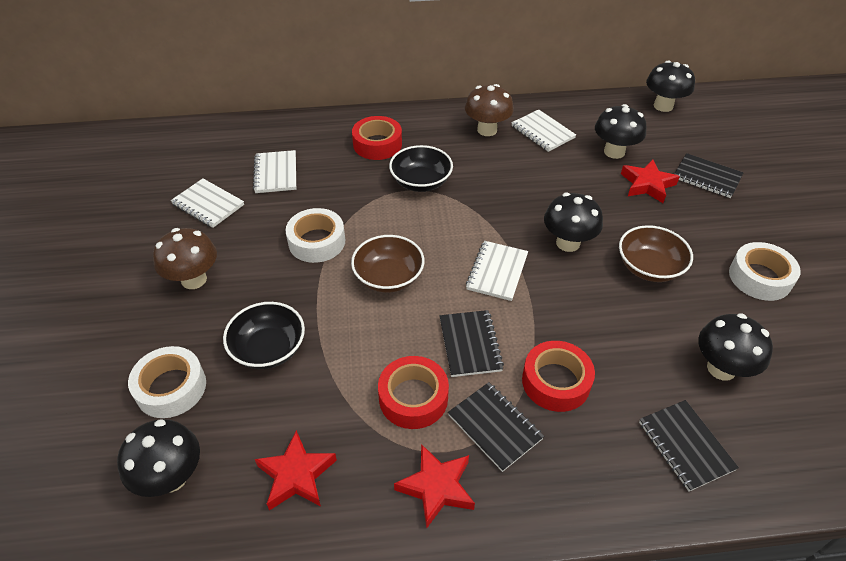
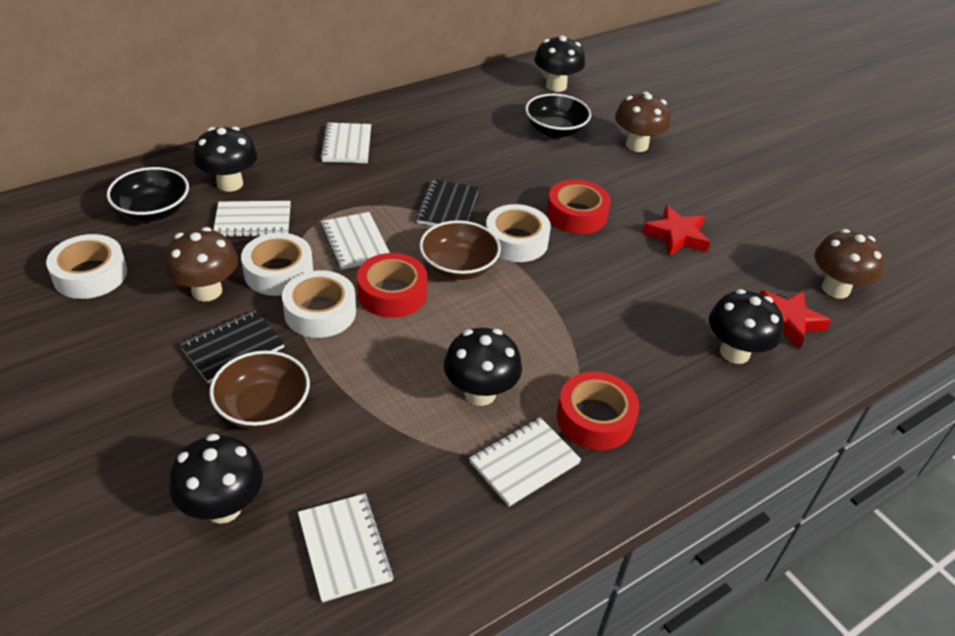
black notebook: 4 -> 2
brown mushroom: 2 -> 3
red star: 3 -> 2
white notebook: 4 -> 5
white tape: 3 -> 4

